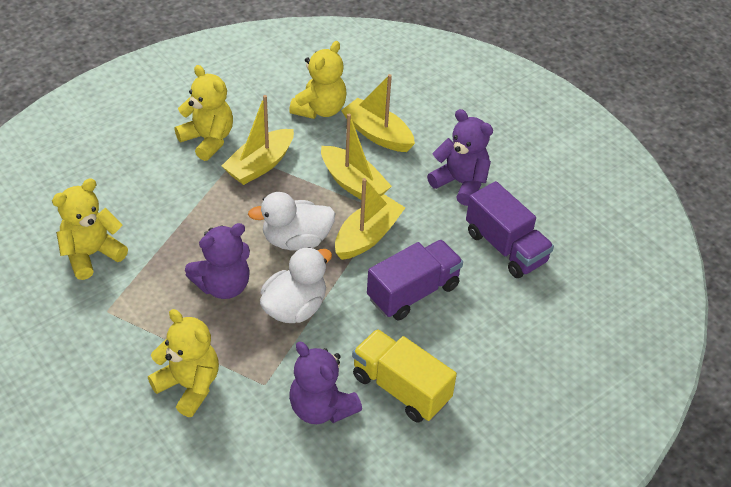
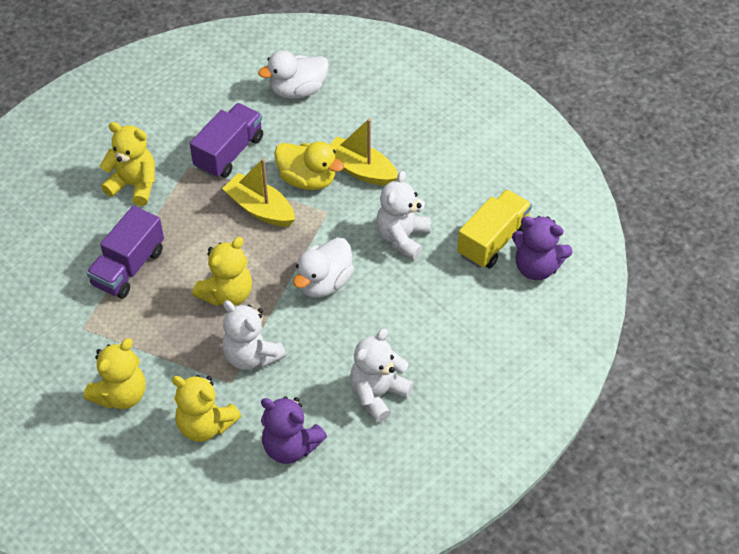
purple teddy bear: 3 -> 2
white teddy bear: 0 -> 3
yellow boat: 4 -> 2
yellow duck: 0 -> 1

